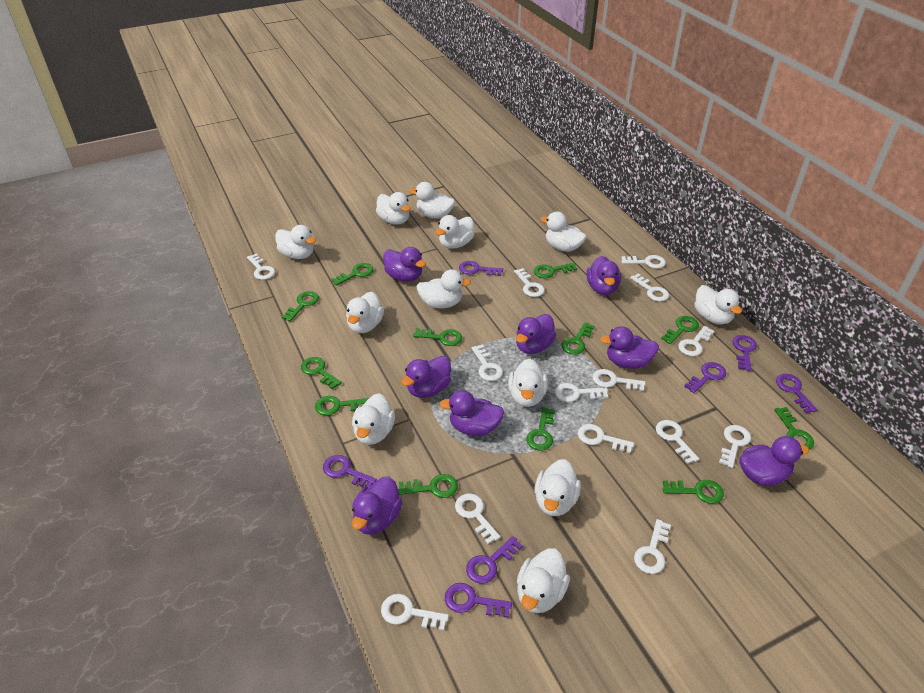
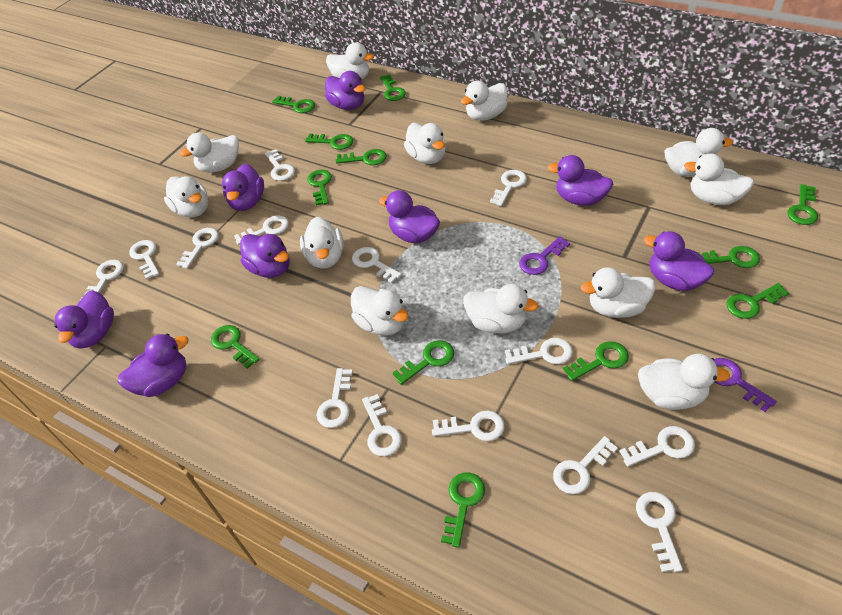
purple key: 7 -> 2

